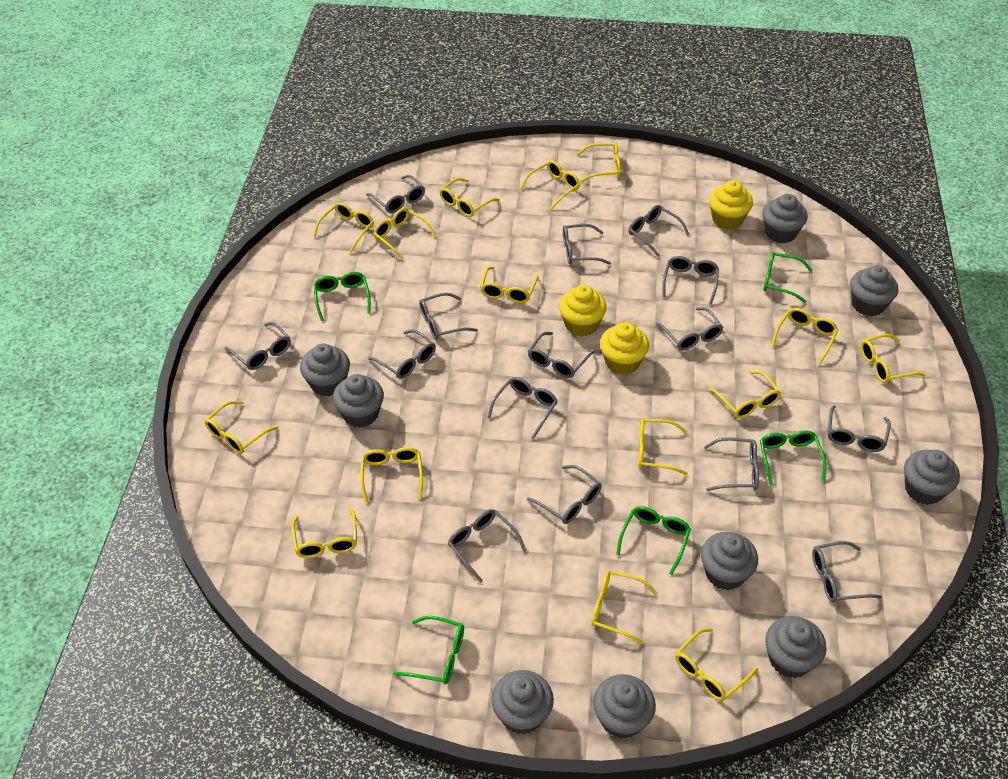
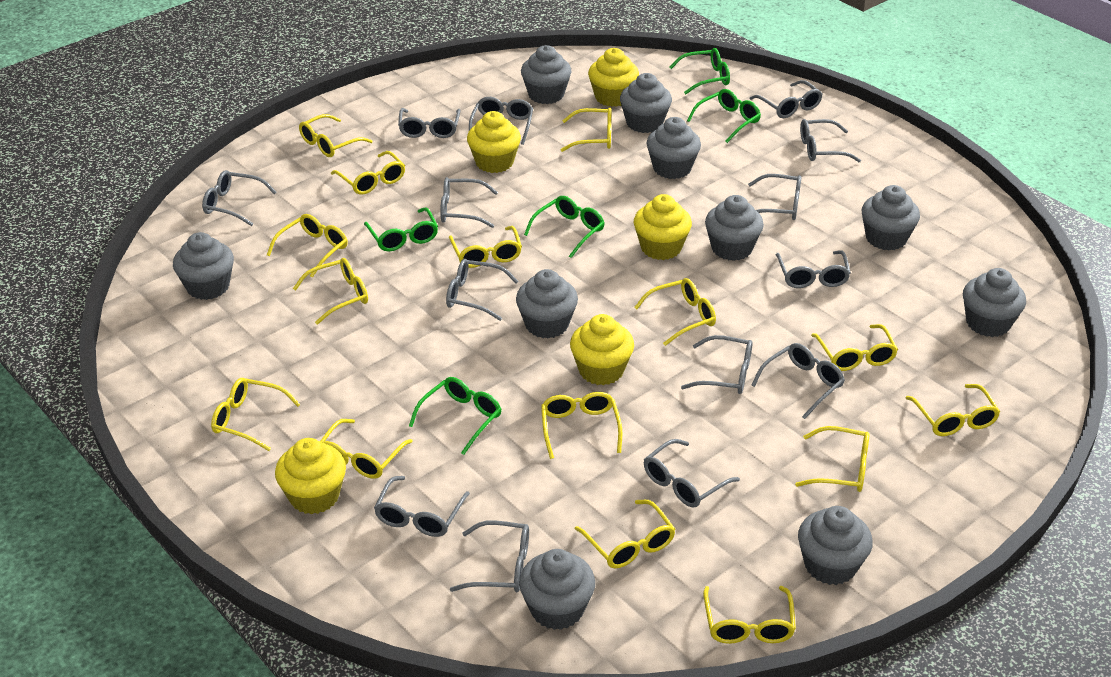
grey cupcake: 9 -> 10
grey glasses: 15 -> 14
yellow cupcake: 3 -> 5

